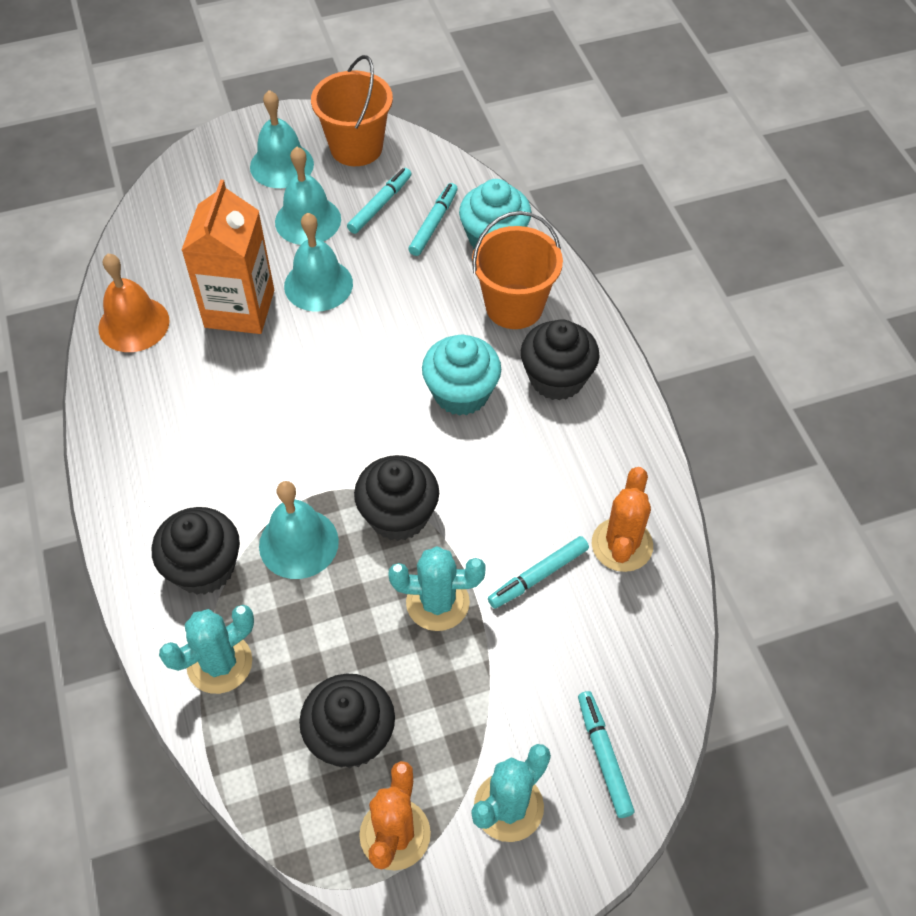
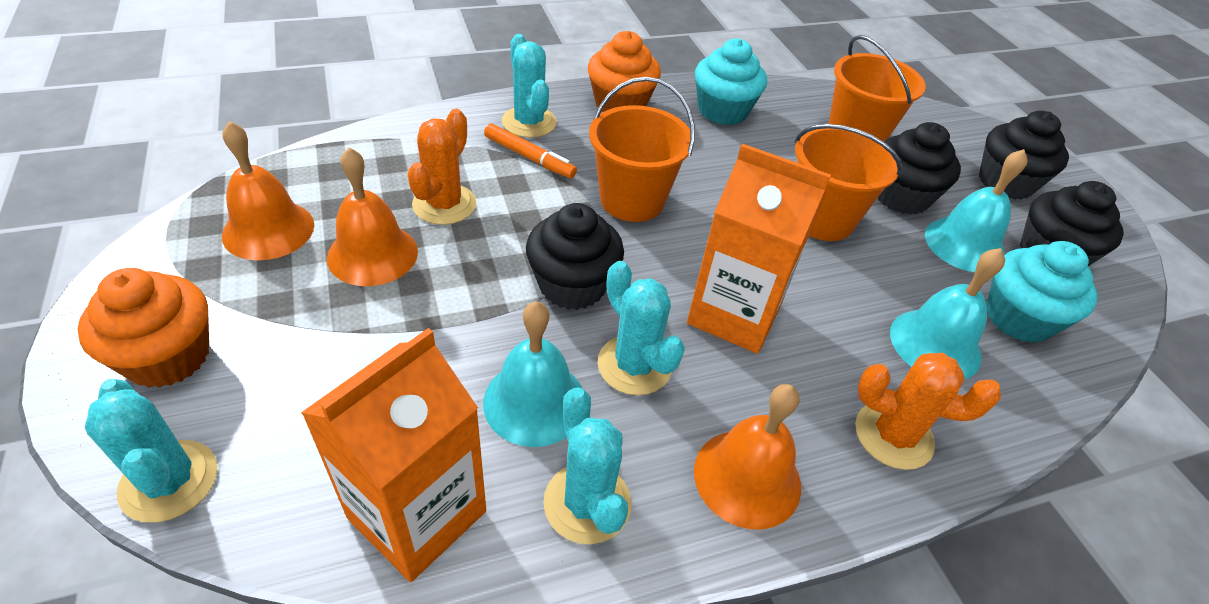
orange bell: 1 -> 3
orange bucket: 2 -> 3
orange carton: 1 -> 2
orange cupcake: 0 -> 2
orange marker: 0 -> 1
turquoise bell: 4 -> 3
turquoise cactus: 3 -> 4
turquoise marker: 4 -> 0

